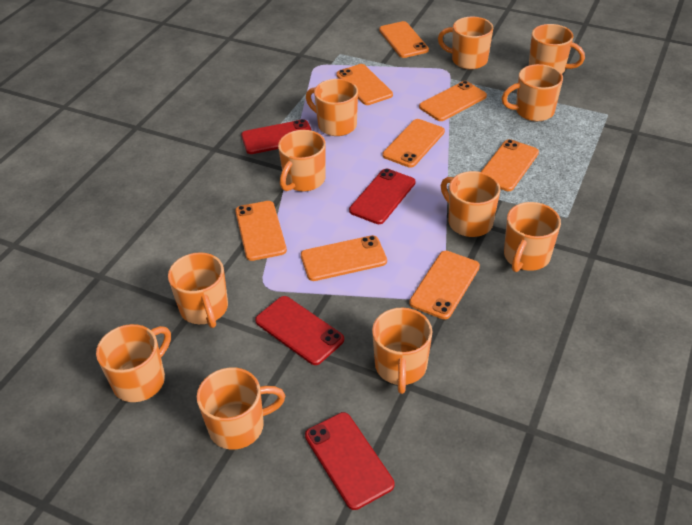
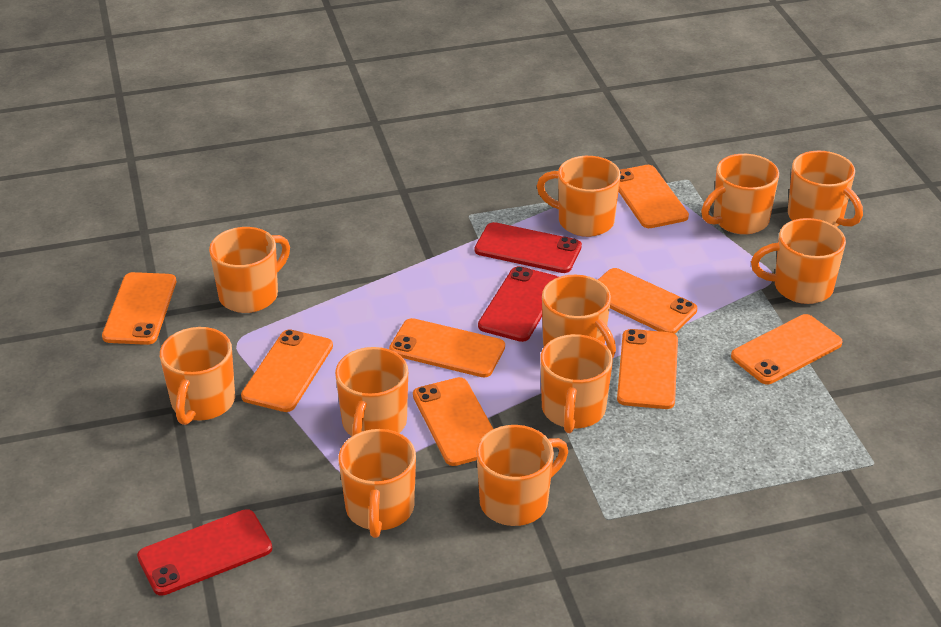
red phone: 4 -> 3

